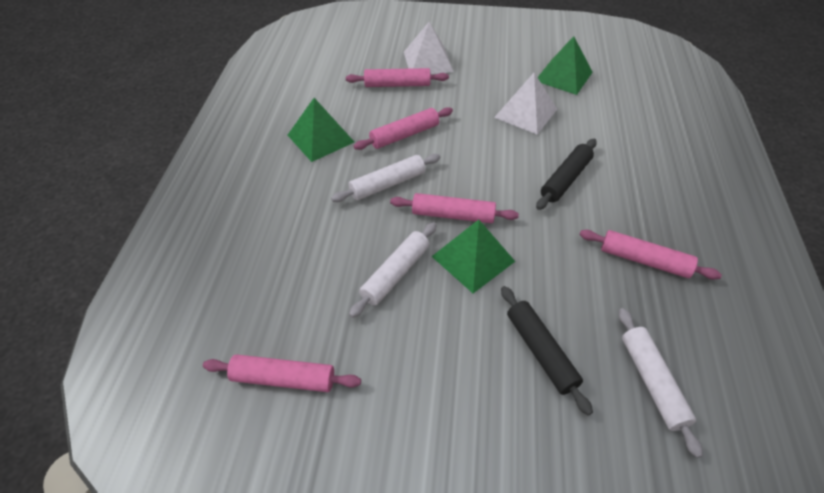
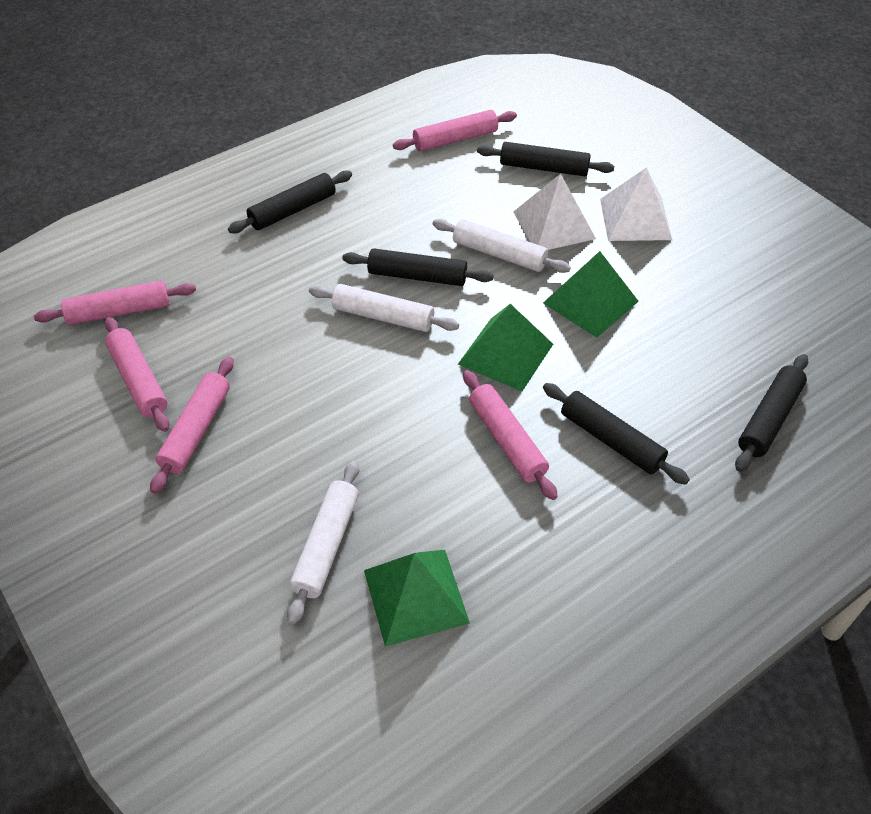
black rolling pin: 2 -> 5

